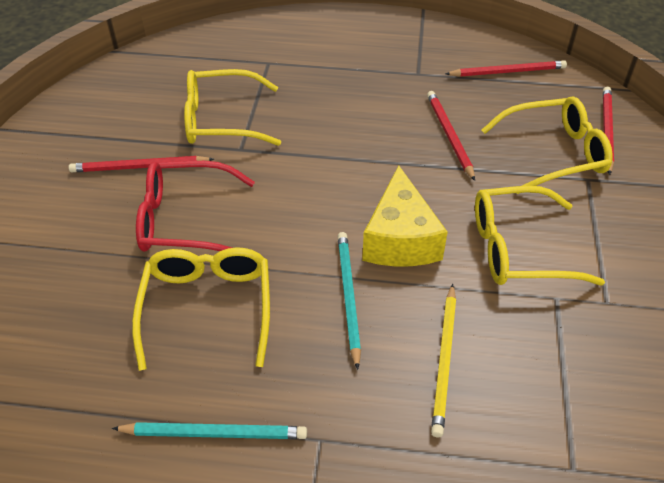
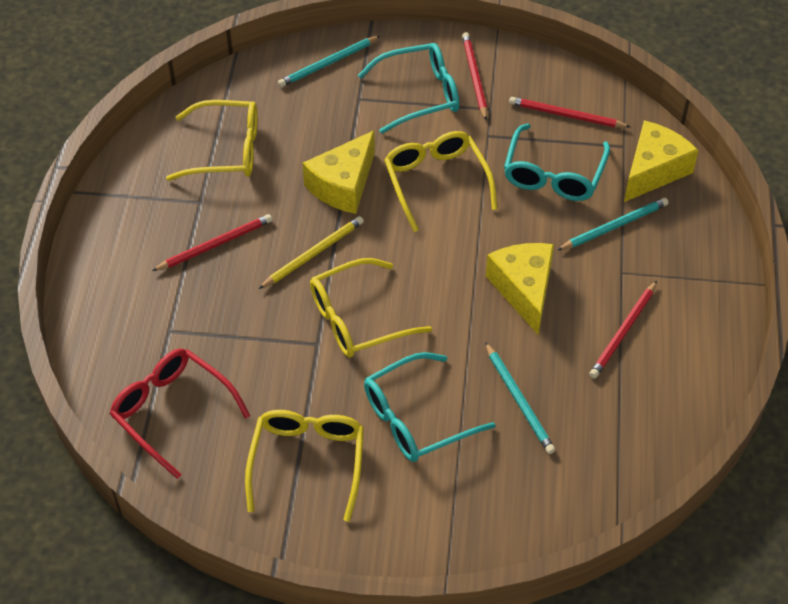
turquoise glasses: 0 -> 3
turquoise pencil: 2 -> 3
yellow cheese: 1 -> 3

